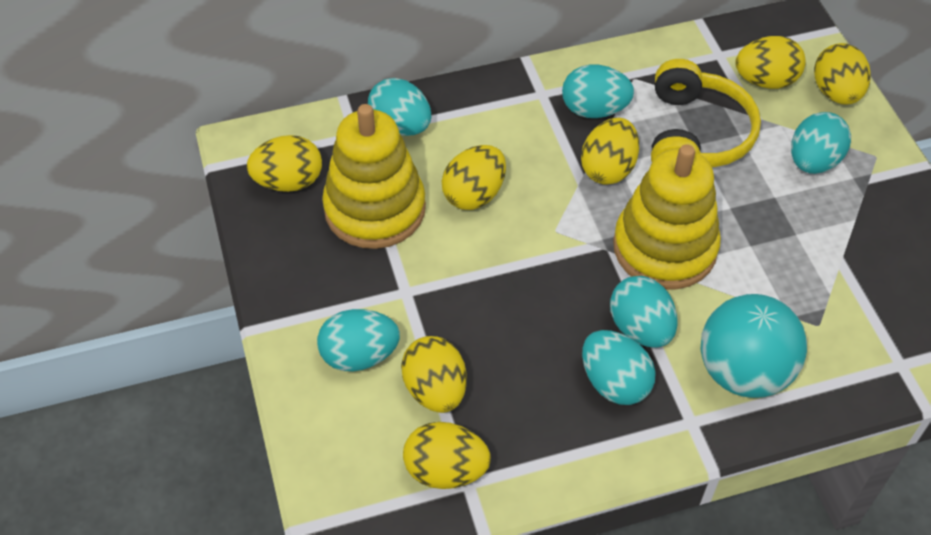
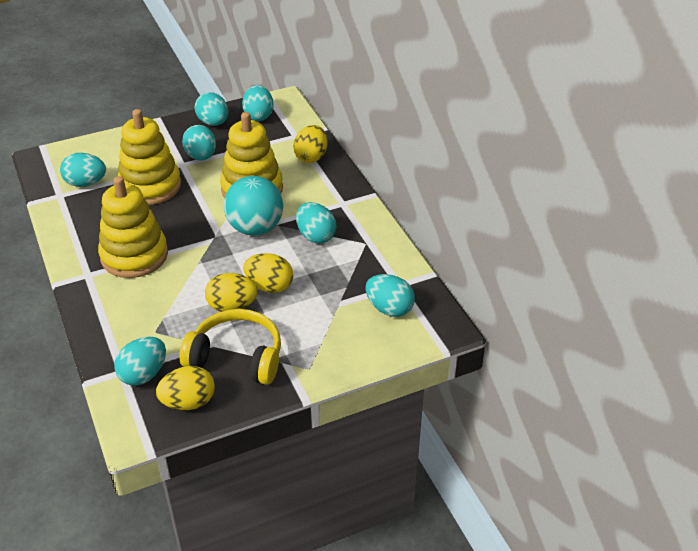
turquoise egg: 6 -> 7
yellow egg: 7 -> 4
yellow stacking toy: 2 -> 3

